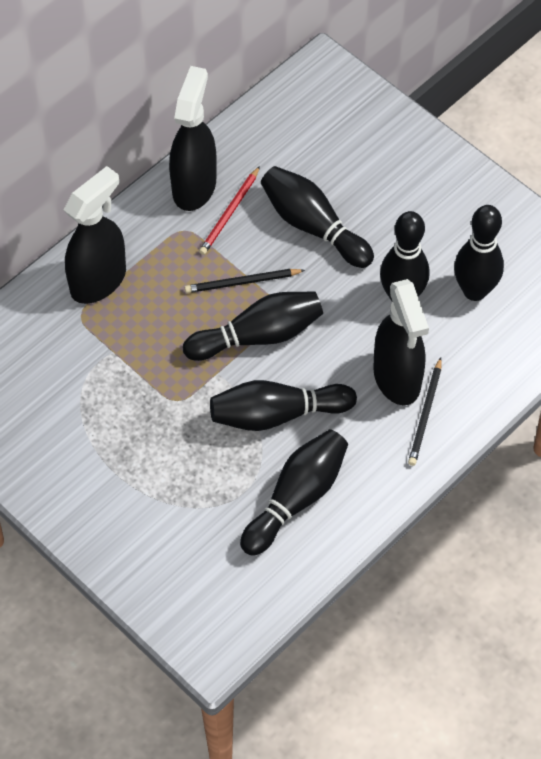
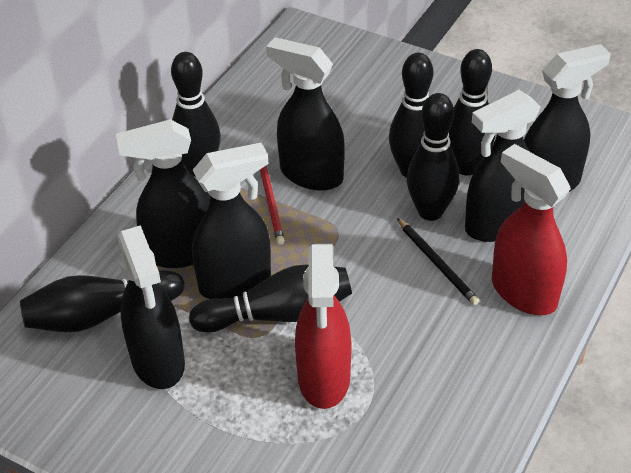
black pencil: 2 -> 1
black spray bottle: 3 -> 6
red spray bottle: 0 -> 2

